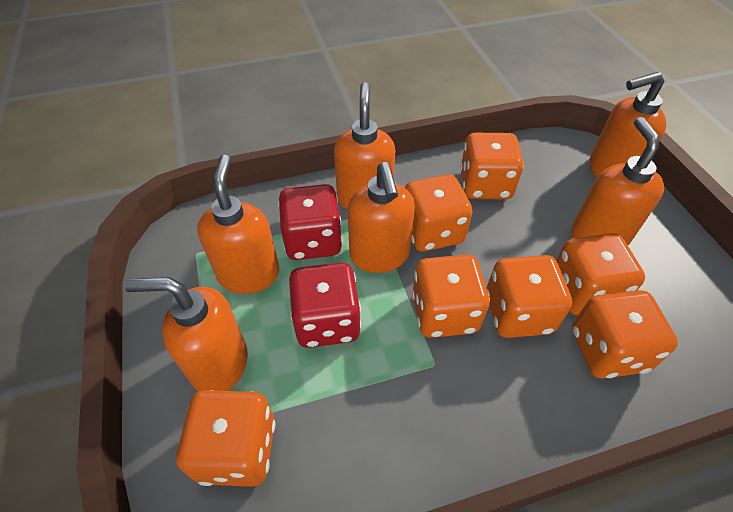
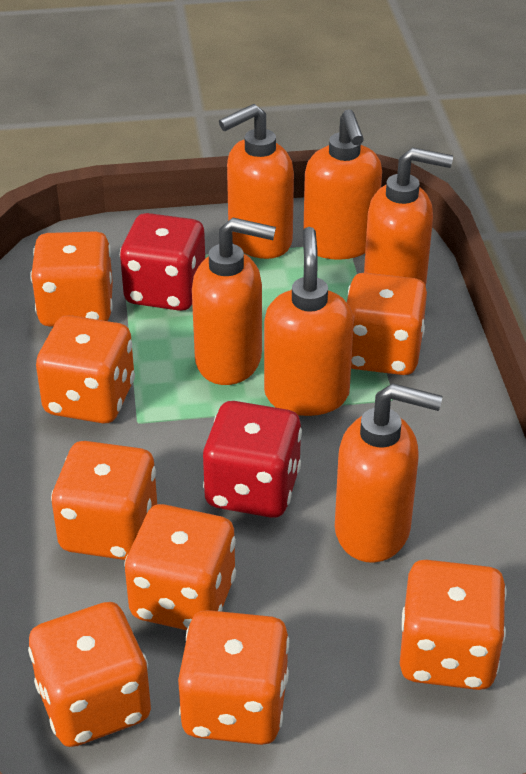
orange dice: 7 -> 8

